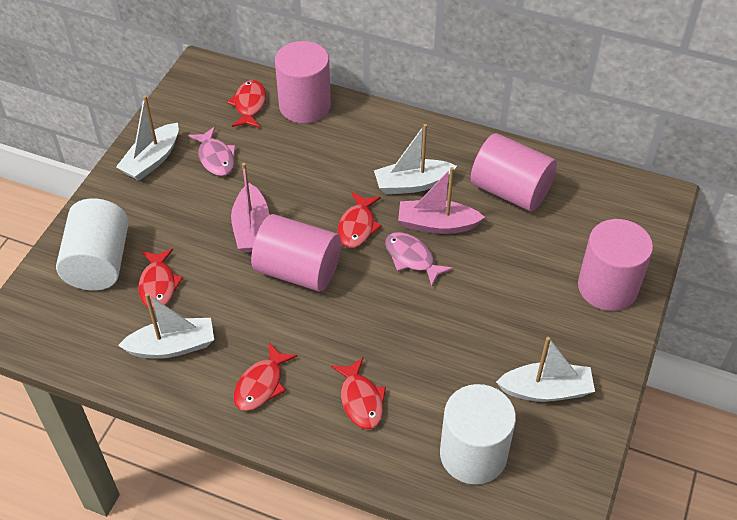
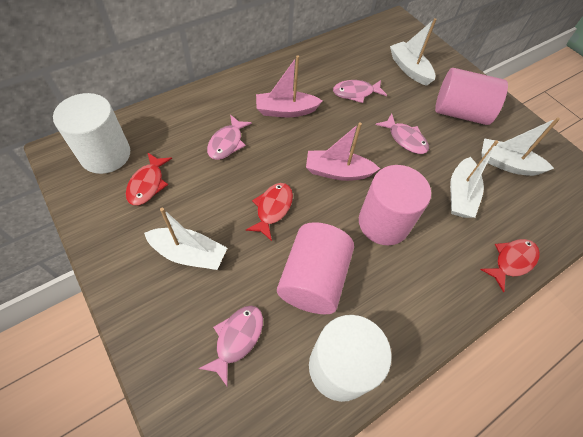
pink cylinder: 4 -> 3
pink fish: 2 -> 4
red fish: 5 -> 3

